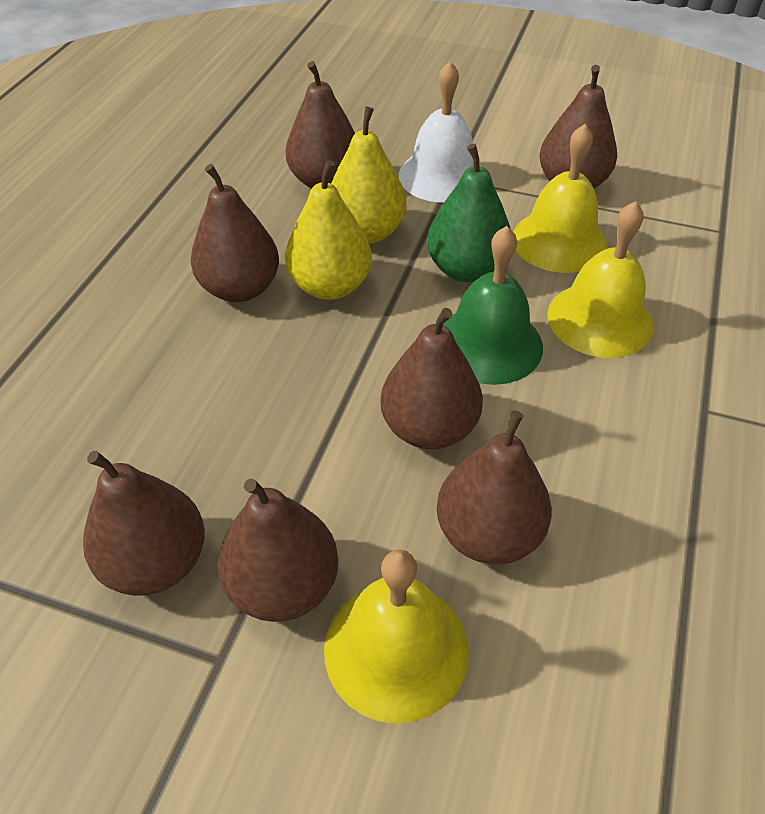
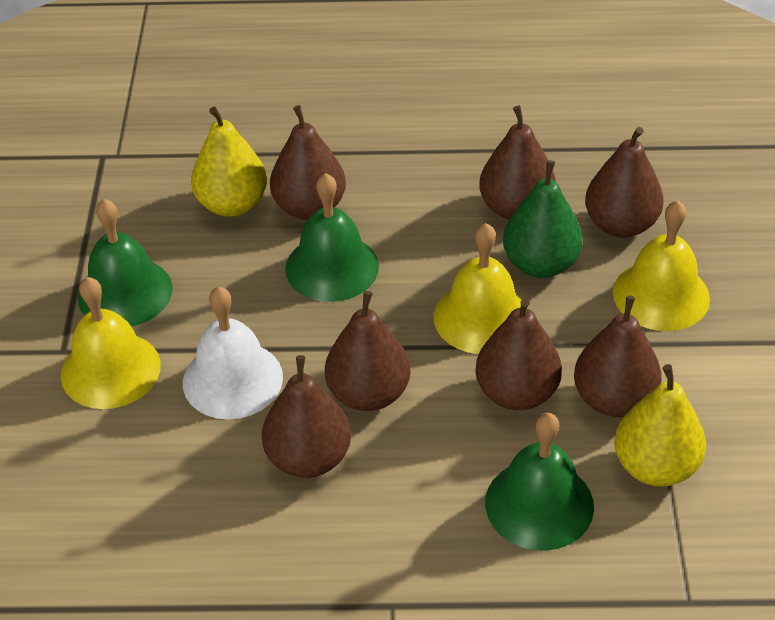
green bell: 1 -> 3

